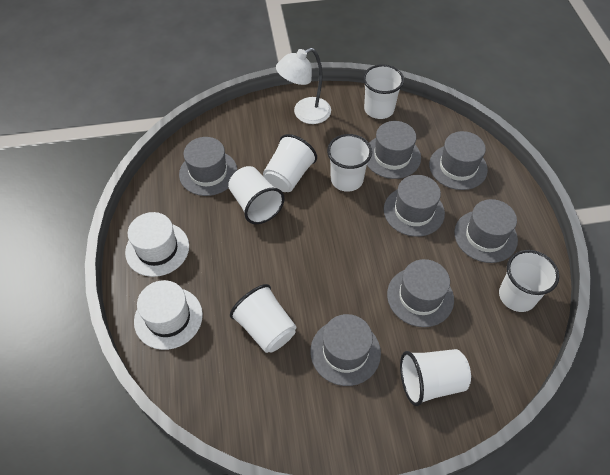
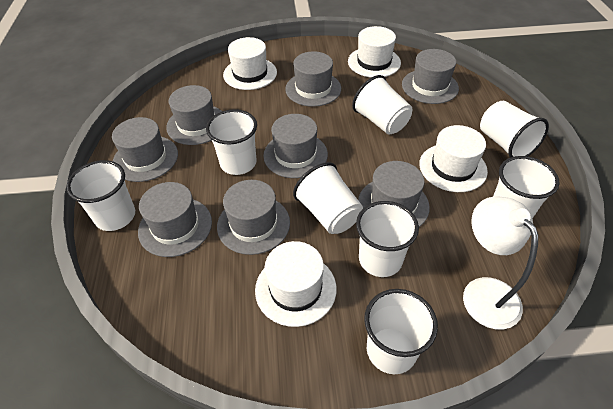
grey hat: 7 -> 8
white cup: 7 -> 8
white hat: 2 -> 4

